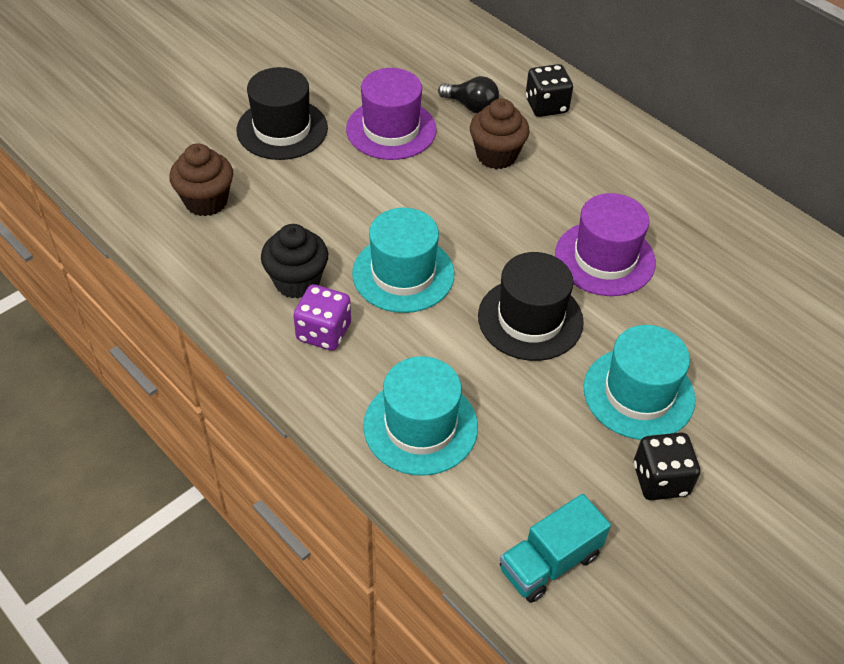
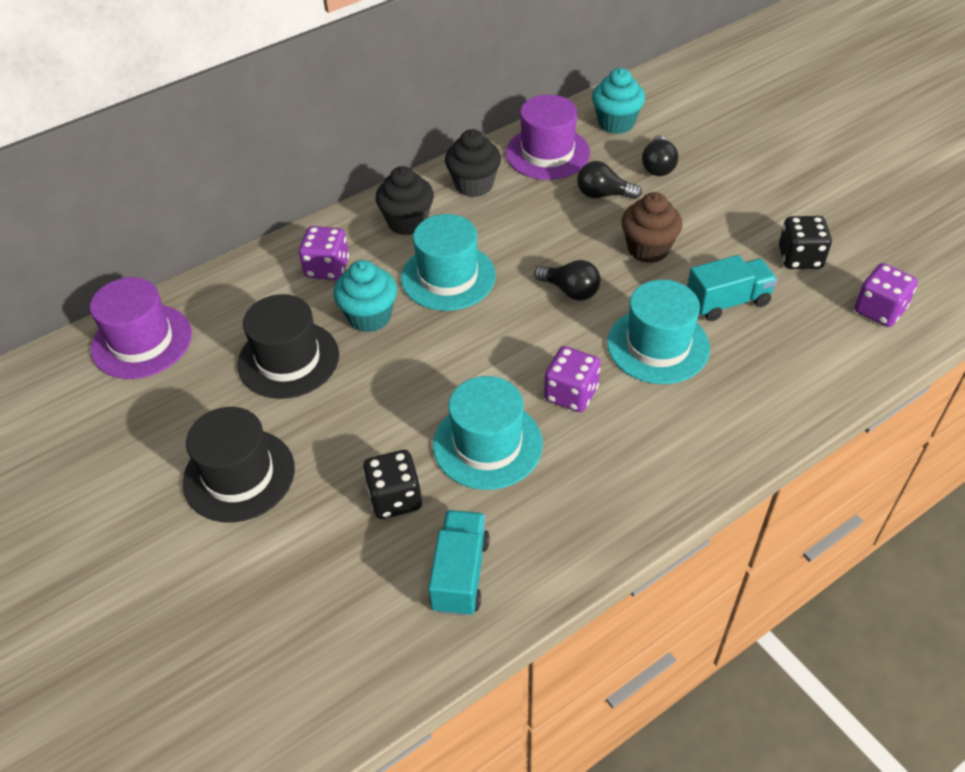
black cupcake: 1 -> 2
black light bulb: 1 -> 3
brown cupcake: 2 -> 1
purple dice: 1 -> 3
turquoise cupcake: 0 -> 2
turquoise truck: 1 -> 2

